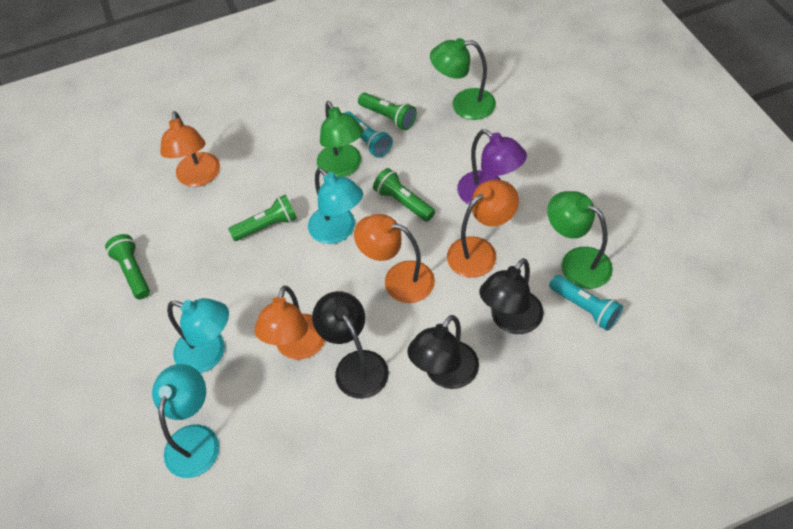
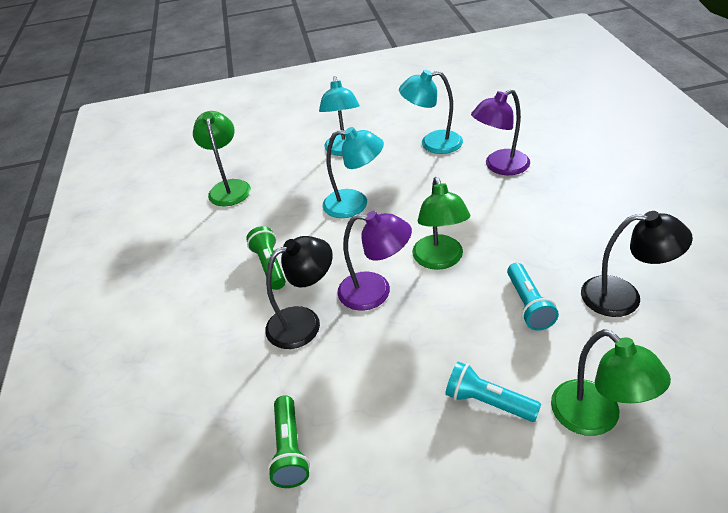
black lamp: 3 -> 2
green flashlight: 4 -> 2
orange lamp: 4 -> 0
purple lamp: 1 -> 2

